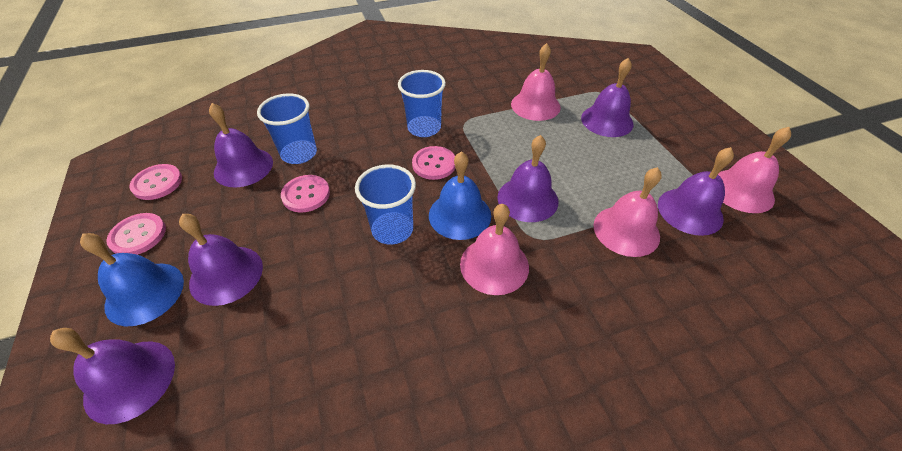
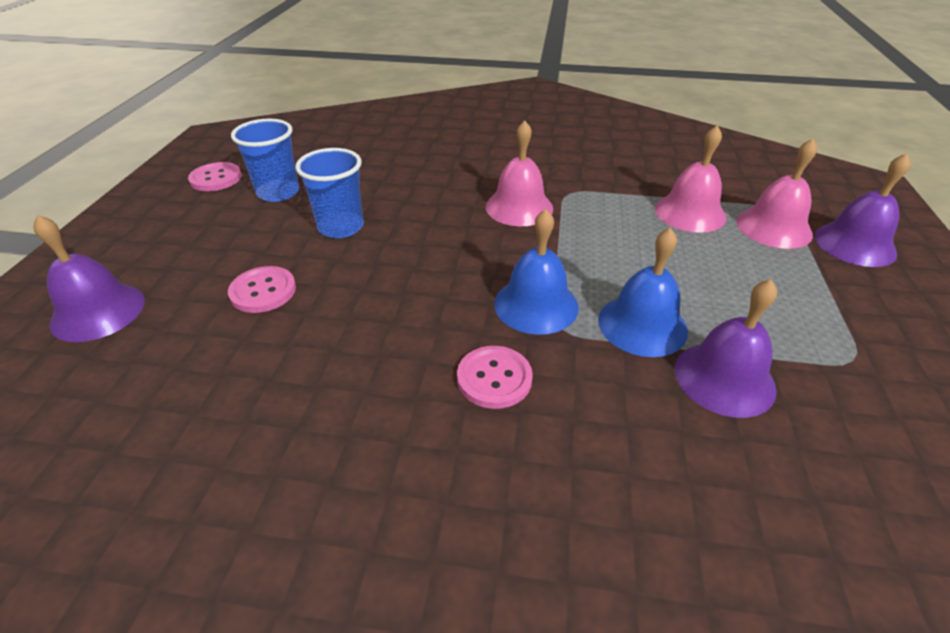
blue cup: 3 -> 2
pink bell: 4 -> 3
pink button: 4 -> 3
purple bell: 6 -> 3

